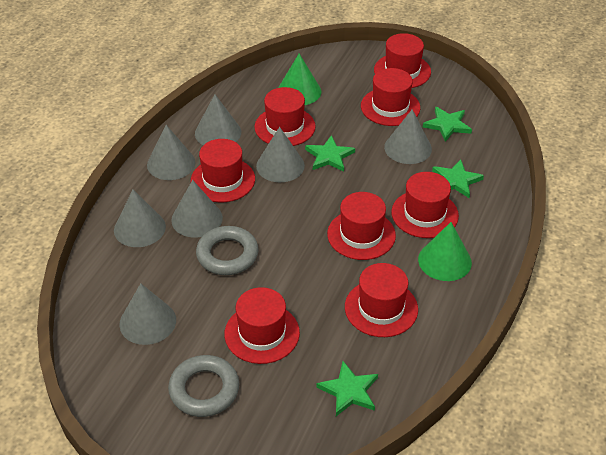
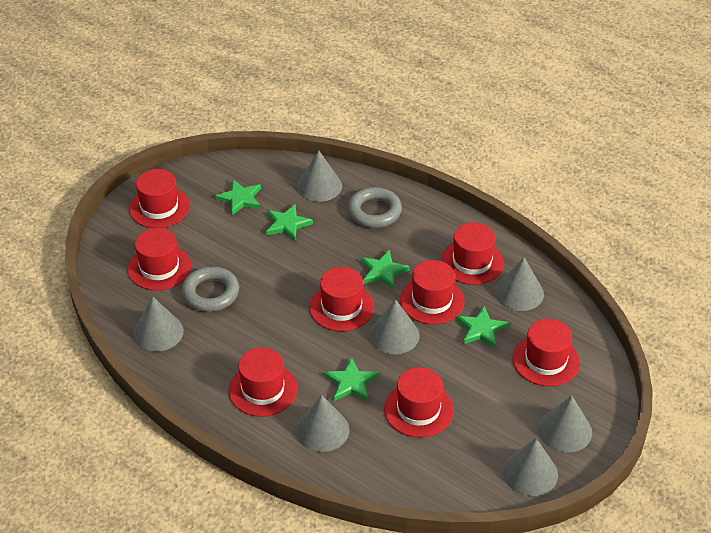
green cone: 2 -> 0
green star: 4 -> 5

